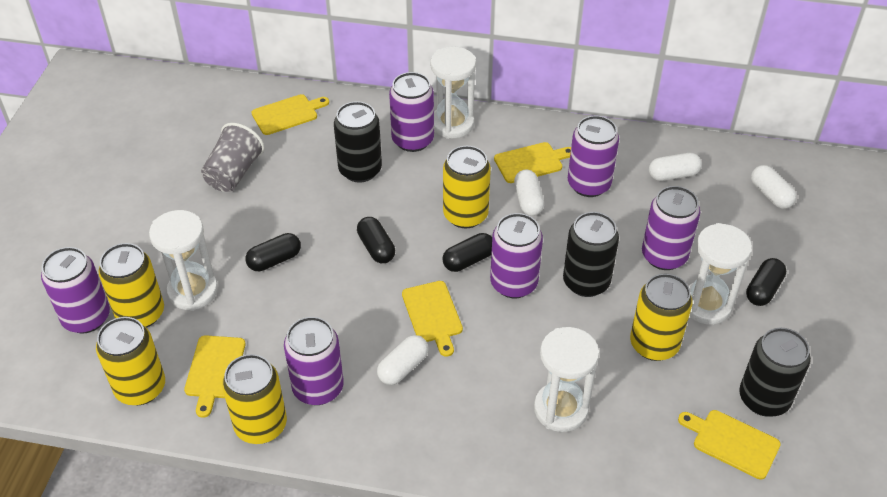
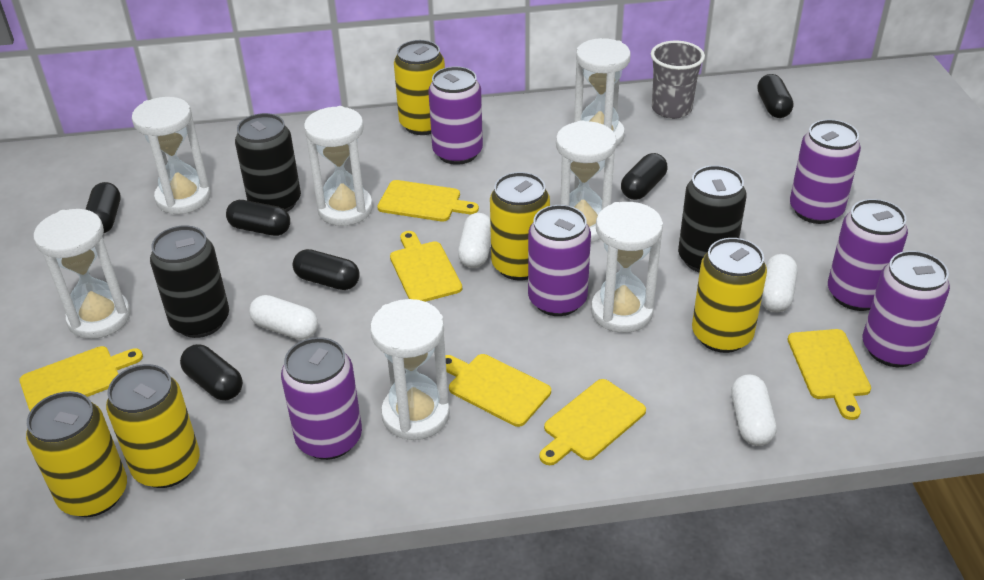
black capsule: 4 -> 6
white hourglass: 4 -> 7
yellow cutting board: 5 -> 6

